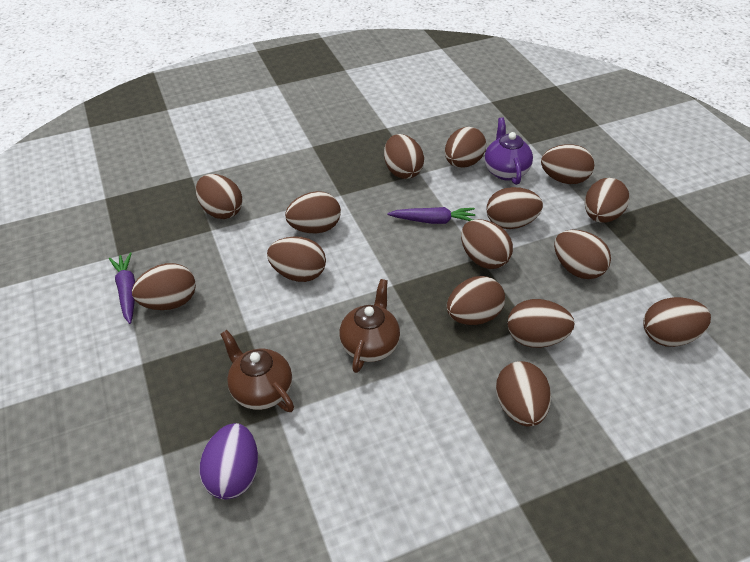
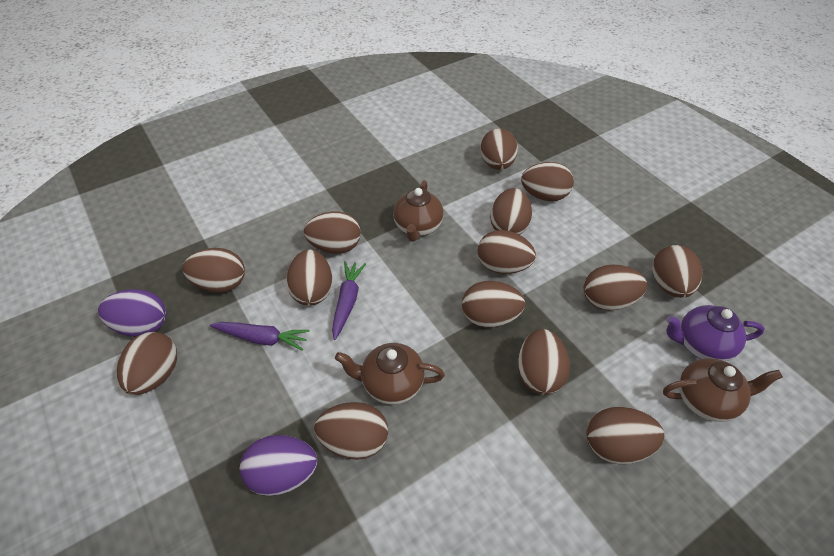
brown egg: 15 -> 14
brown teapot: 2 -> 3
purple egg: 1 -> 2

